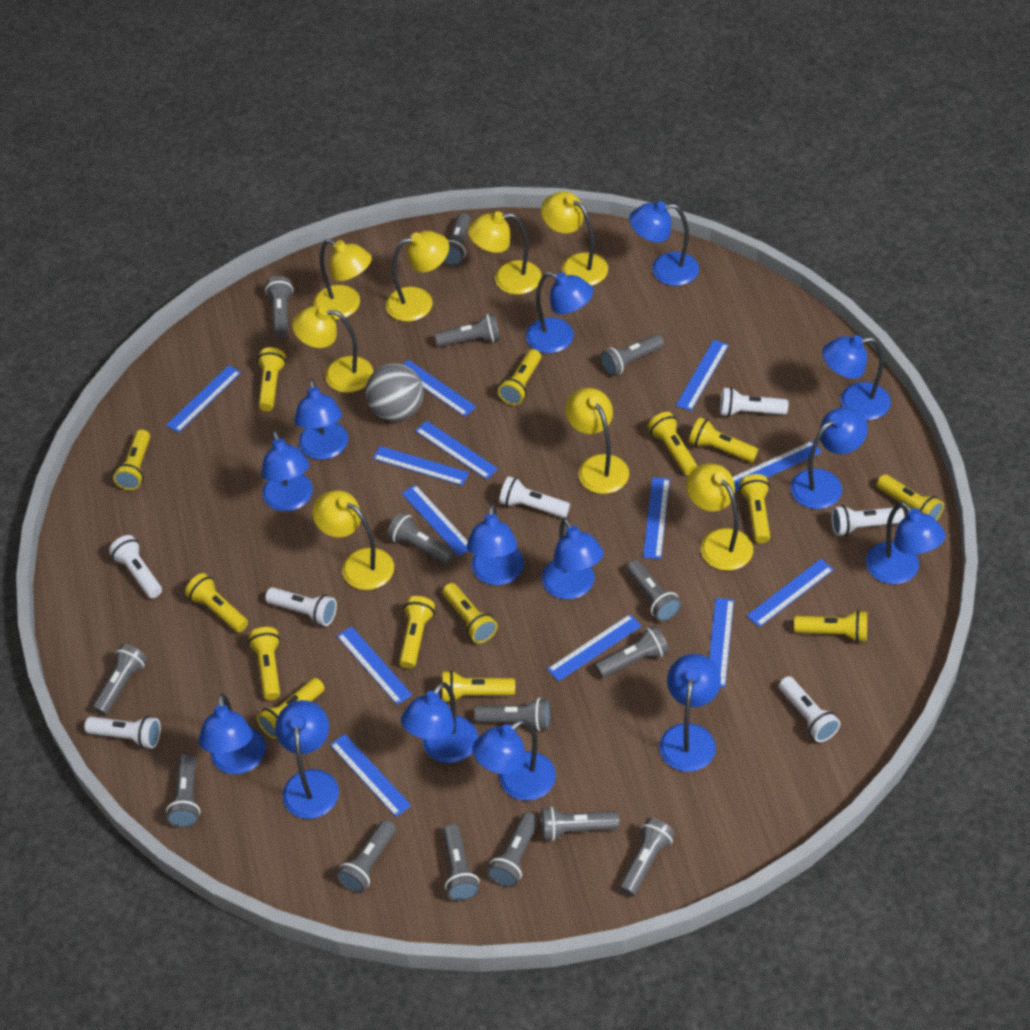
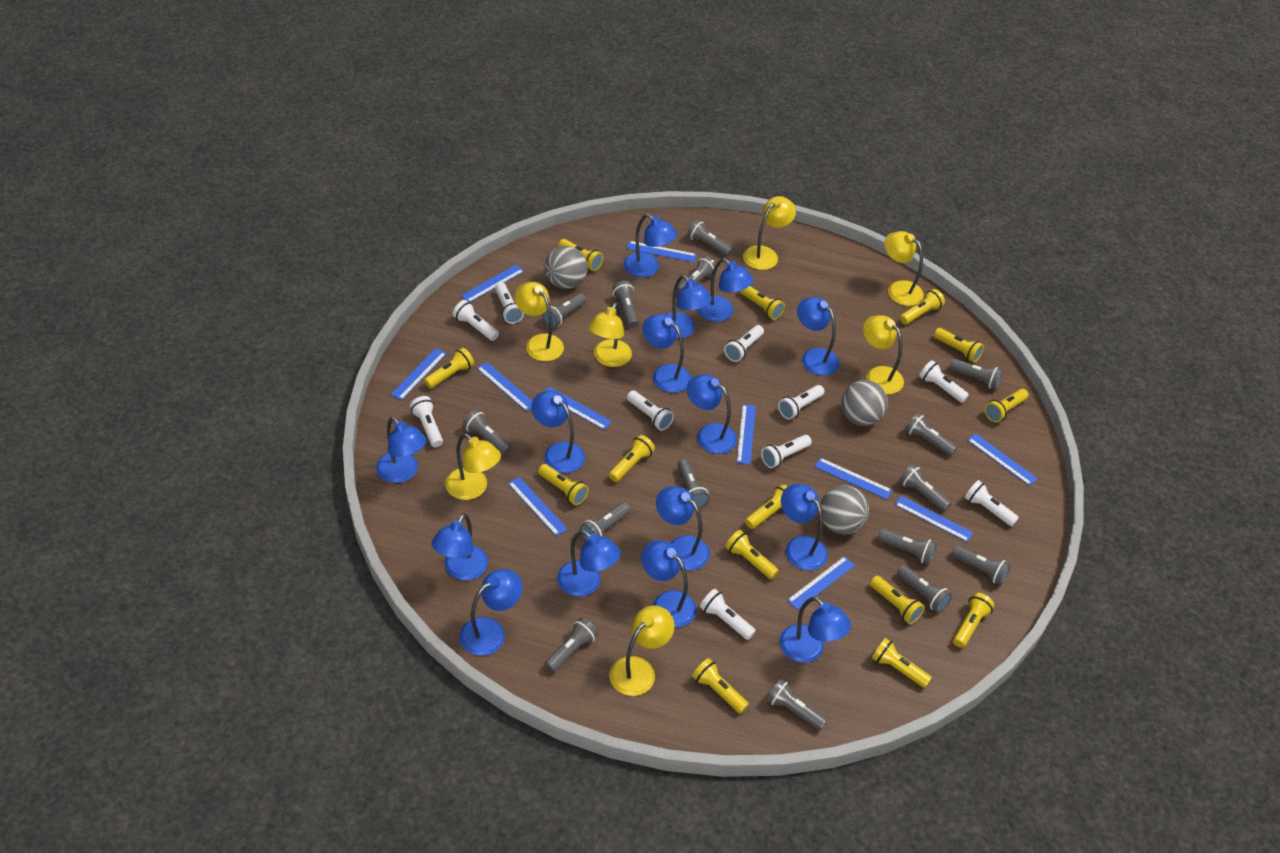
blue lamp: 14 -> 15
blue ruler: 13 -> 11
grey ball: 1 -> 3
white flashlight: 7 -> 10
yellow lamp: 8 -> 7

